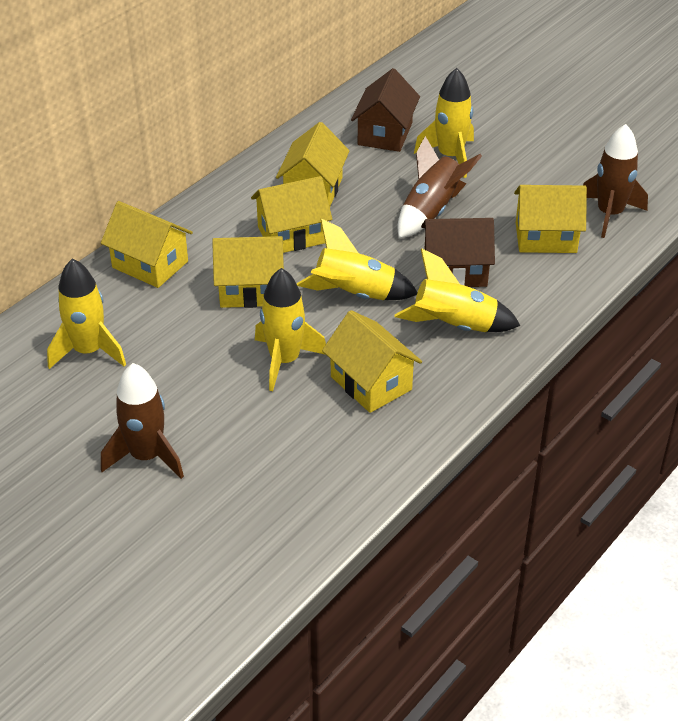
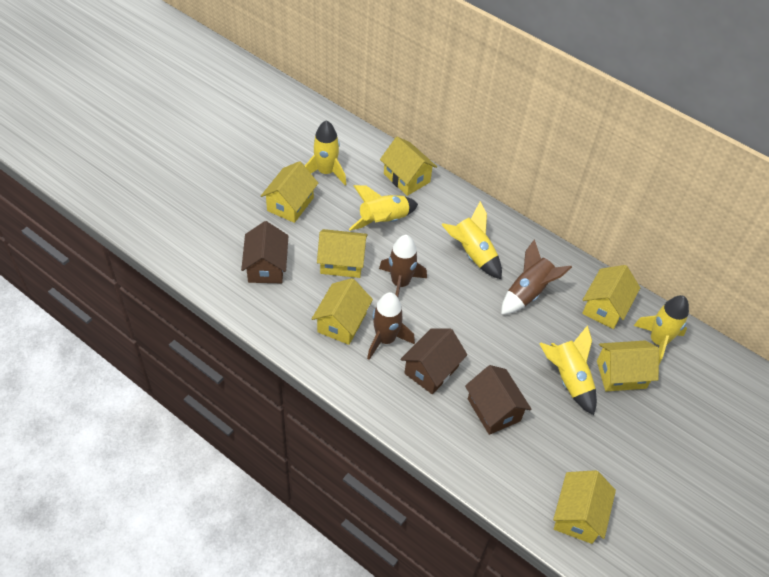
brown house: 2 -> 3
yellow house: 6 -> 7

